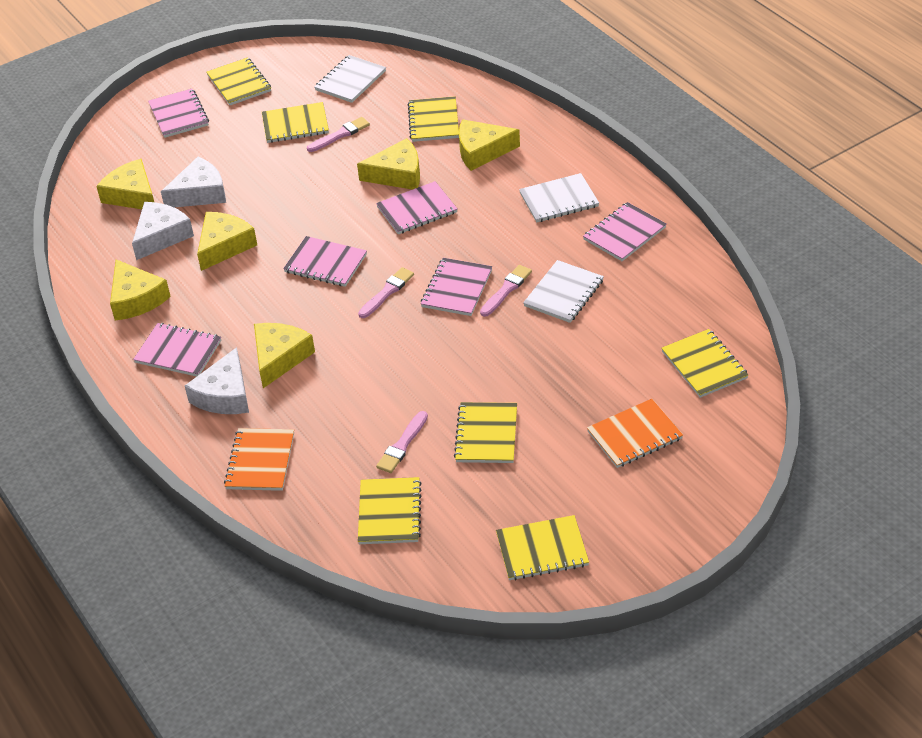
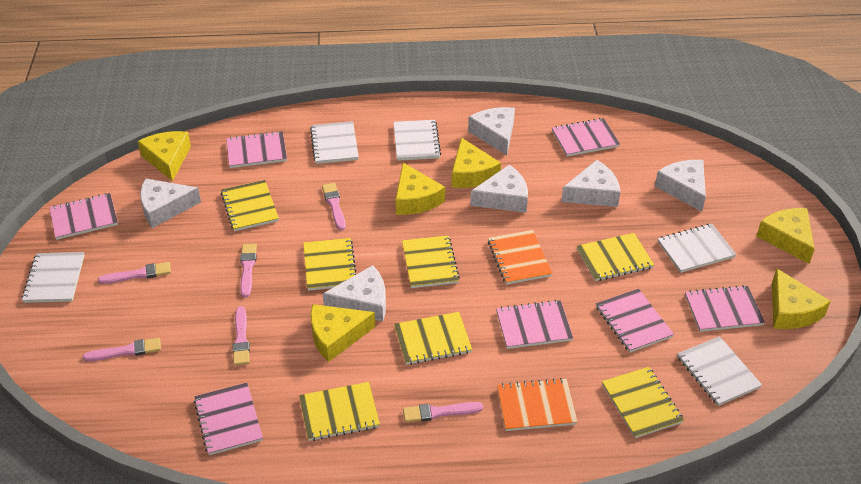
pink brush: 4 -> 6
pink notebook: 6 -> 7
white cheese: 3 -> 6
white notebook: 3 -> 5

